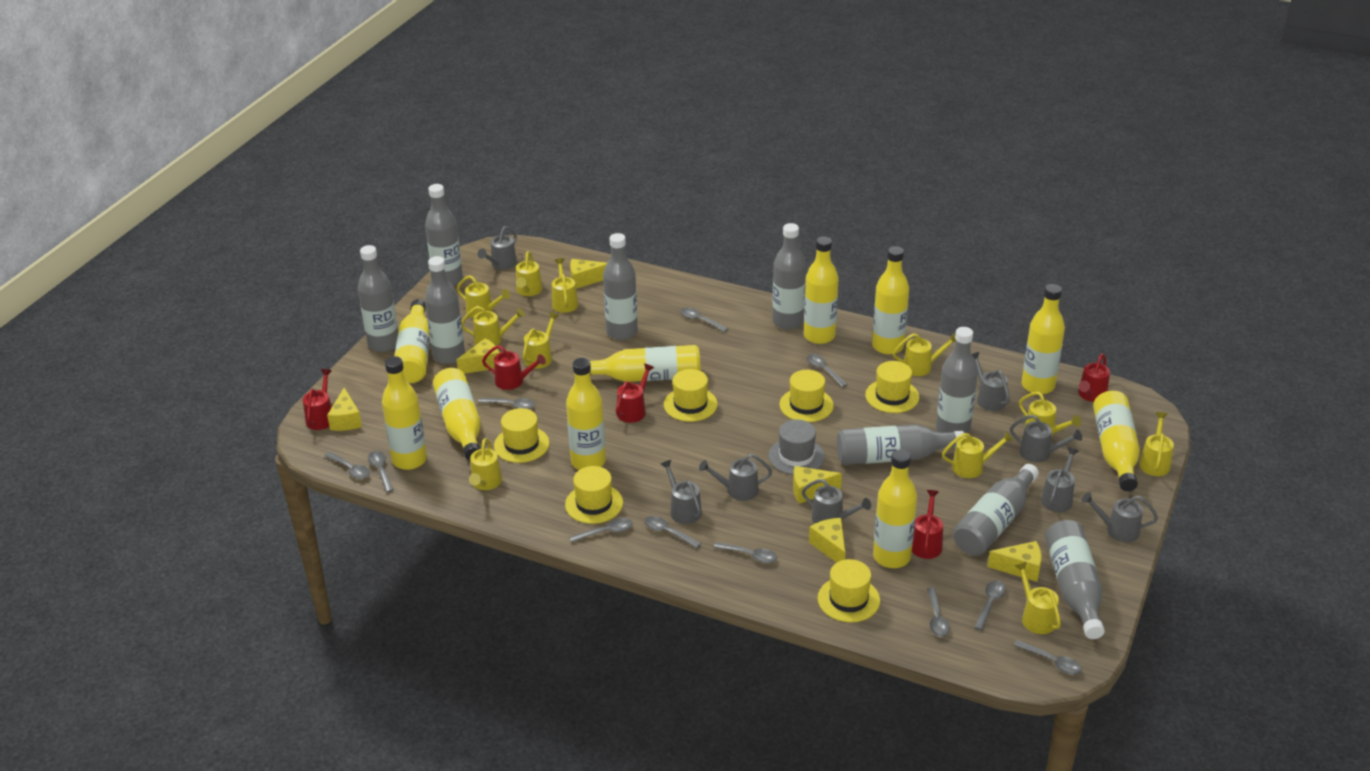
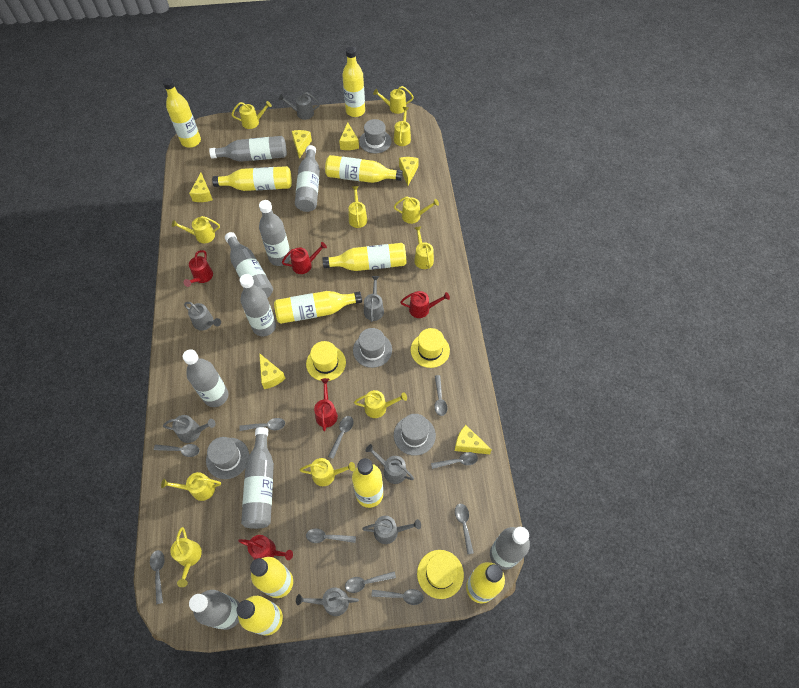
grey hat: 1 -> 4
grey spoon: 11 -> 10
grey watering can: 8 -> 7
yellow hat: 6 -> 3

